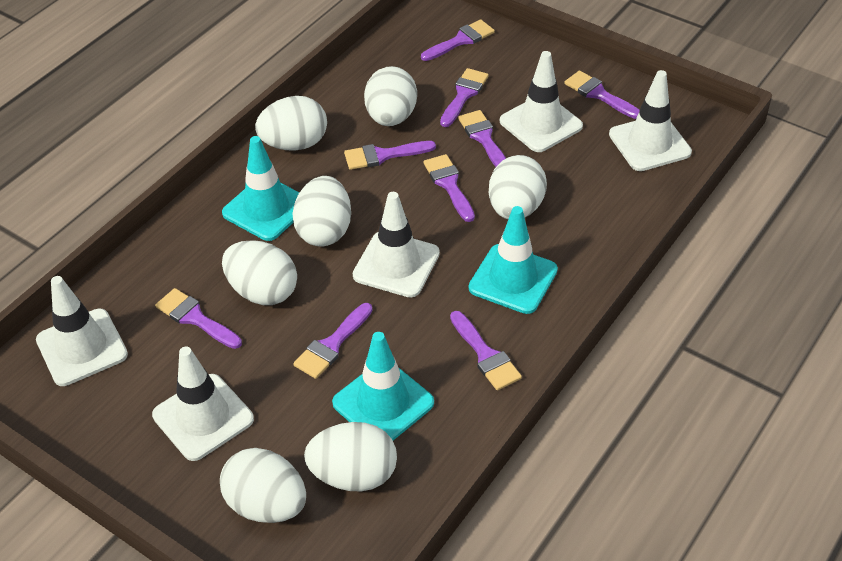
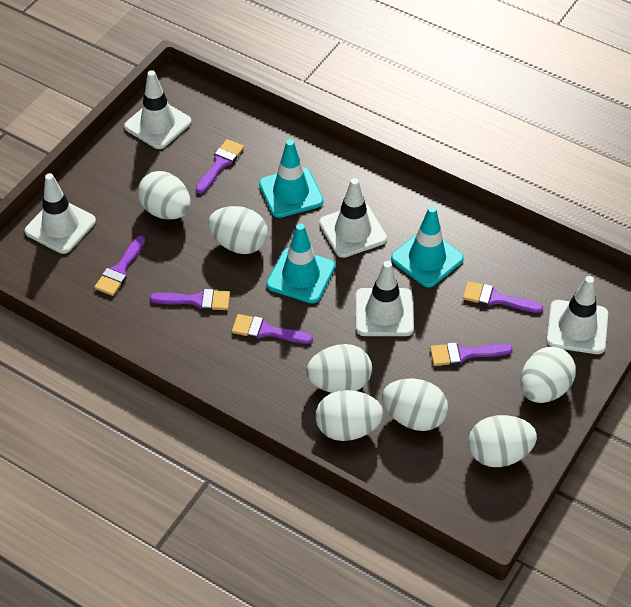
purple brush: 9 -> 6

